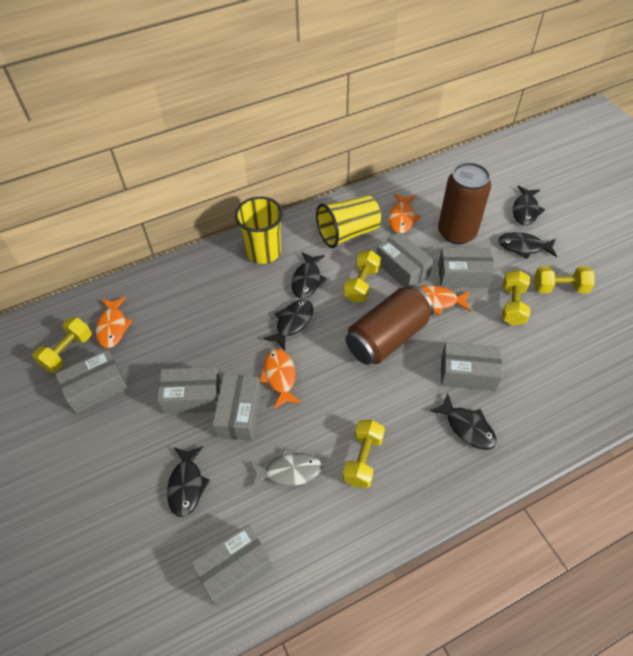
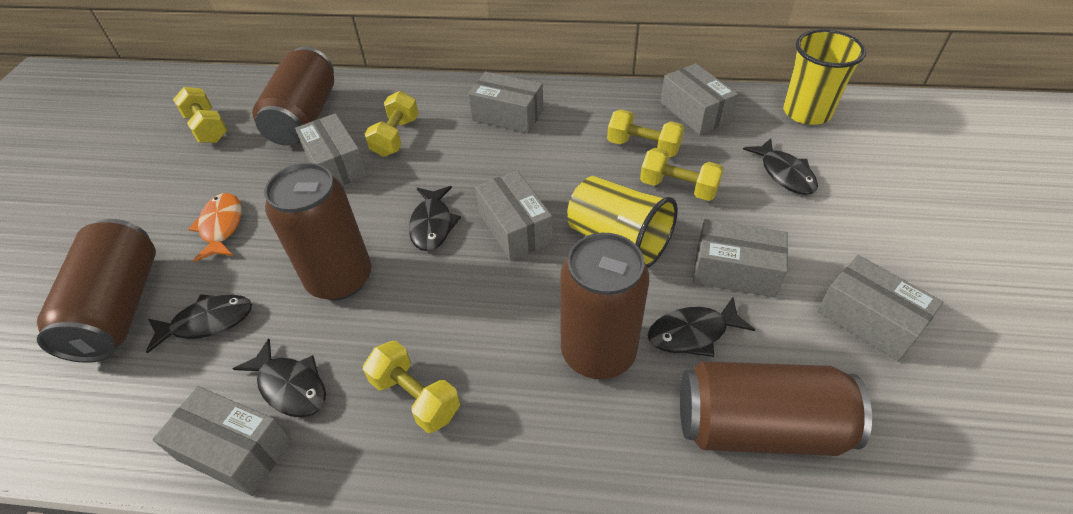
black fish: 6 -> 5
brown can: 2 -> 5
grey fish: 1 -> 0
orange fish: 4 -> 1

